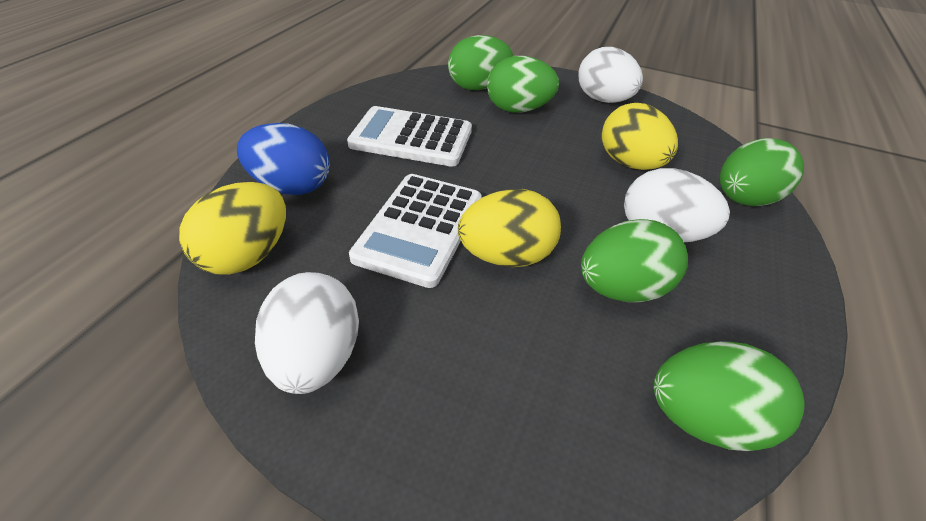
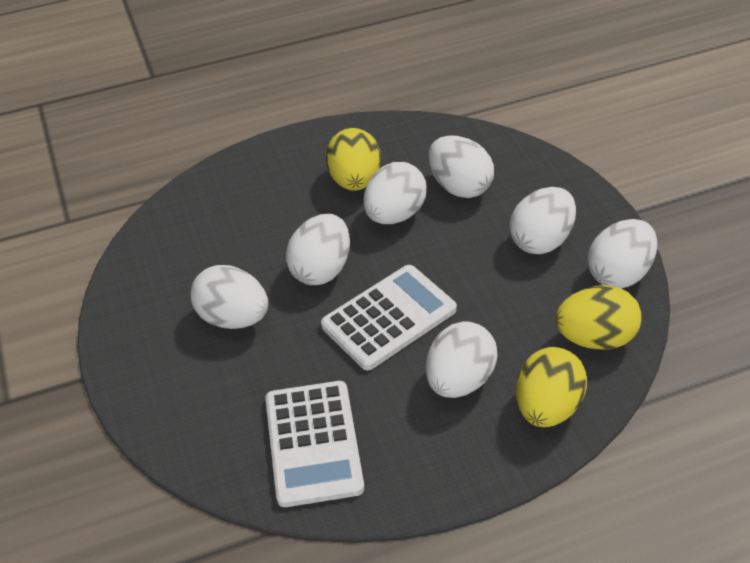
blue egg: 1 -> 0
green egg: 5 -> 0
white egg: 3 -> 7

